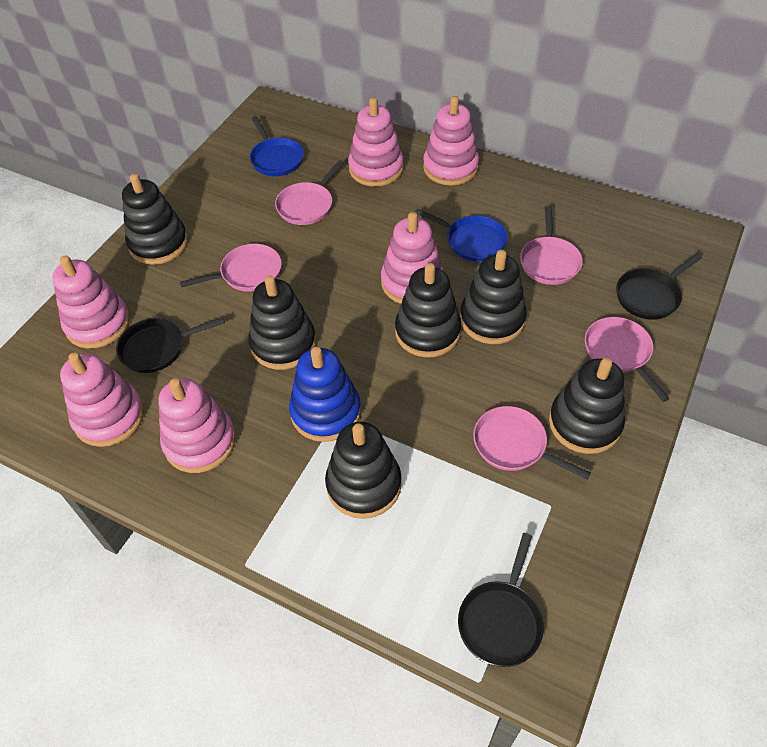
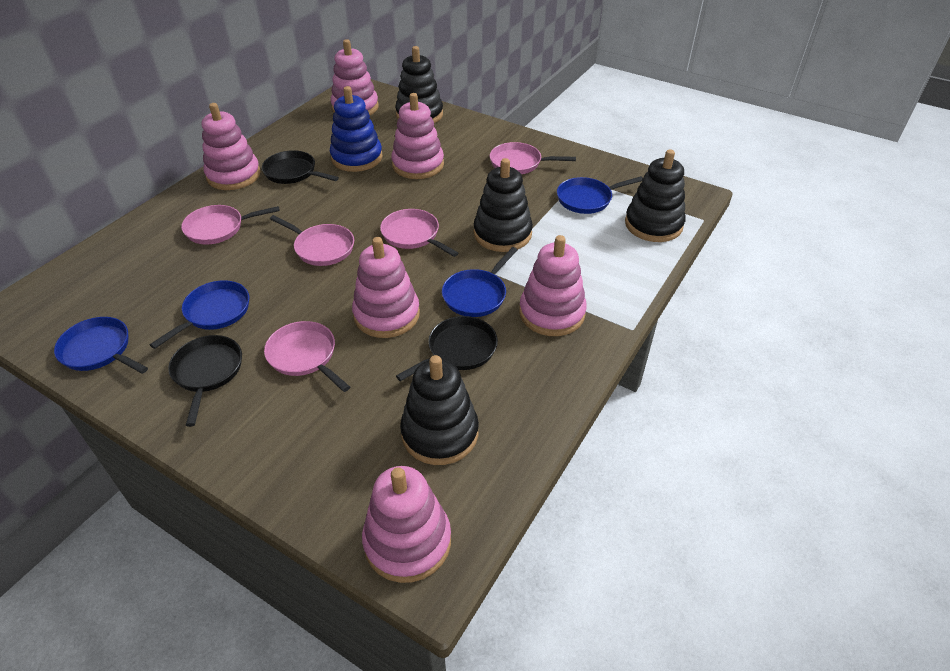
black stacking toy: 6 -> 4
blue pan: 2 -> 4

